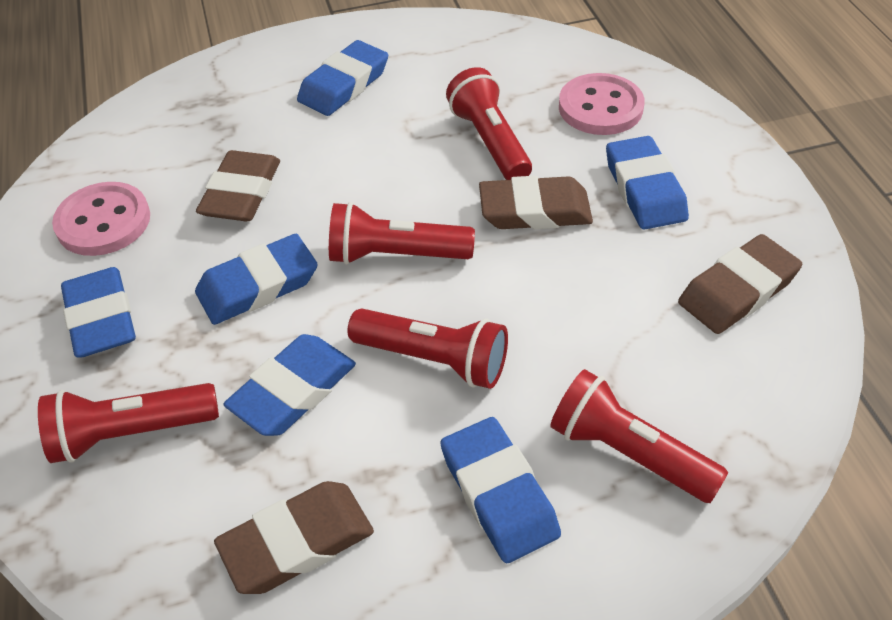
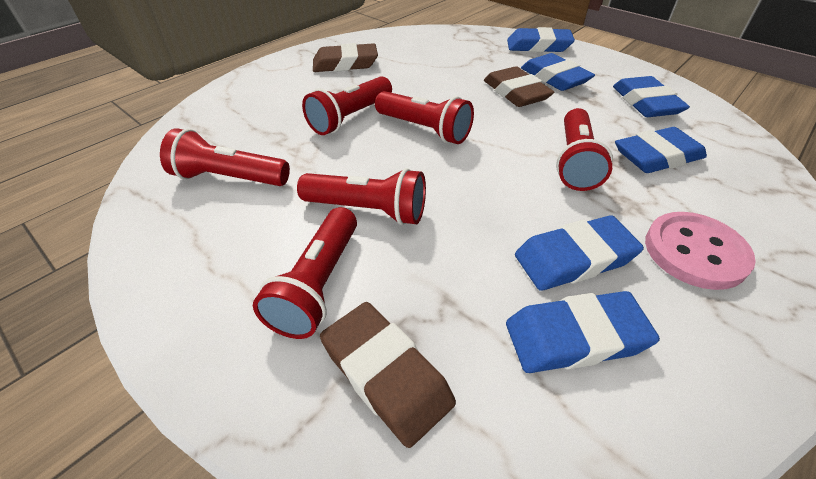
brown eraser: 4 -> 3
pink button: 2 -> 1
red flashlight: 5 -> 6

